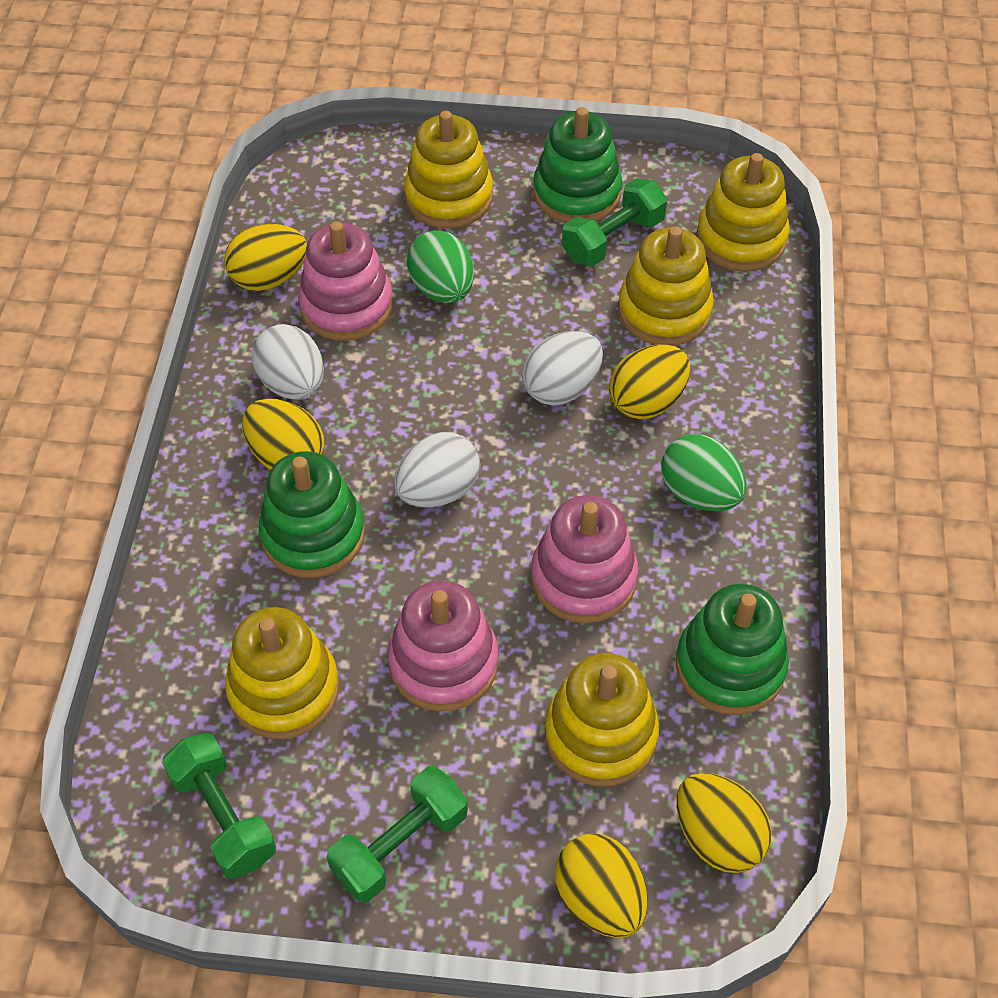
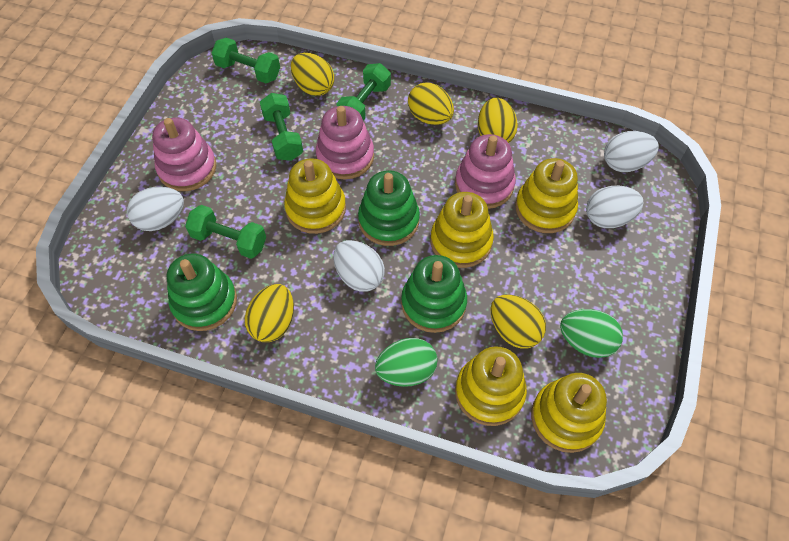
green dumbbell: 3 -> 4
white egg: 3 -> 4

